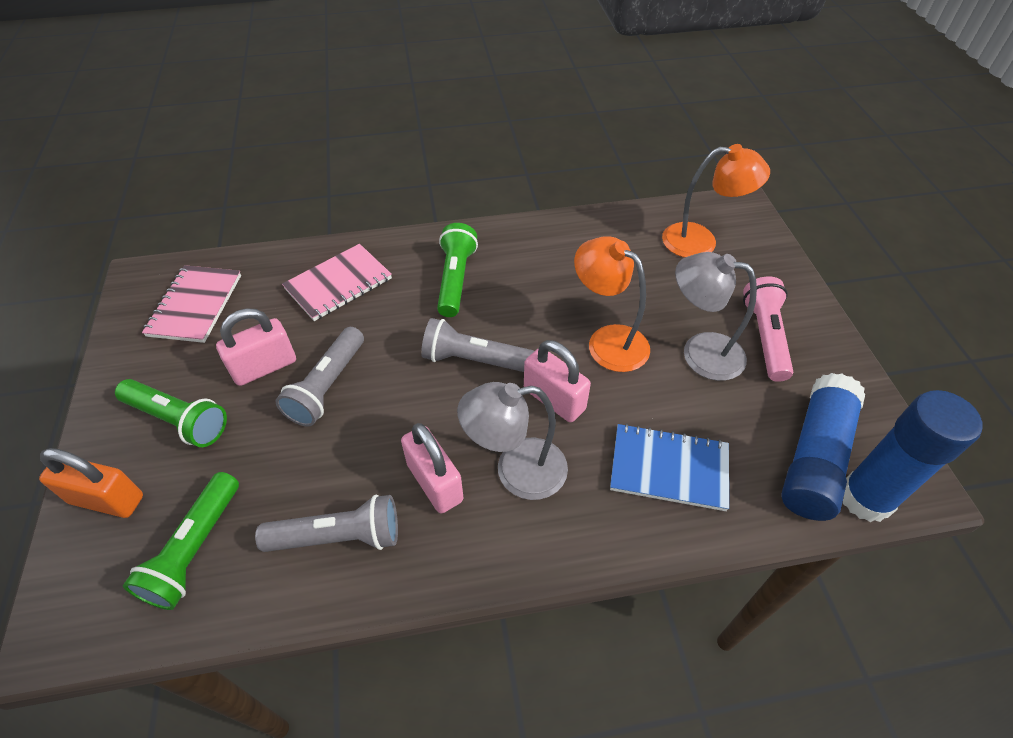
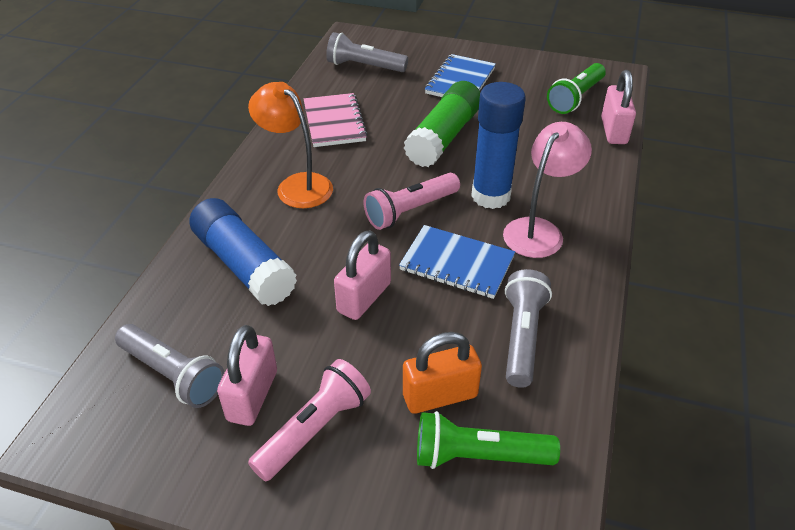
blue notebook: 1 -> 2
green flashlight: 3 -> 2
green glue stick: 0 -> 1
grey lamp: 2 -> 0
orange lamp: 2 -> 1
pink flashlight: 1 -> 2
pink lamp: 0 -> 1
pink notebook: 2 -> 1

